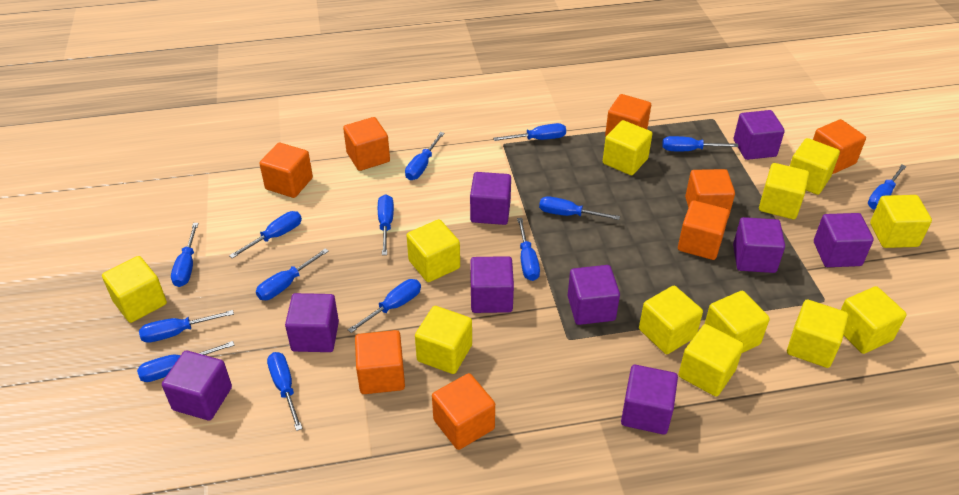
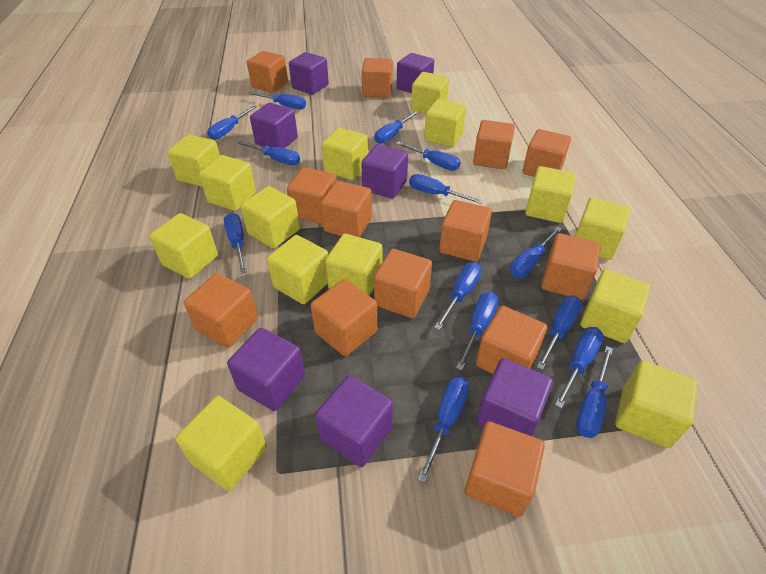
orange cube: 8 -> 13
purple cube: 9 -> 7
yellow cube: 12 -> 14

